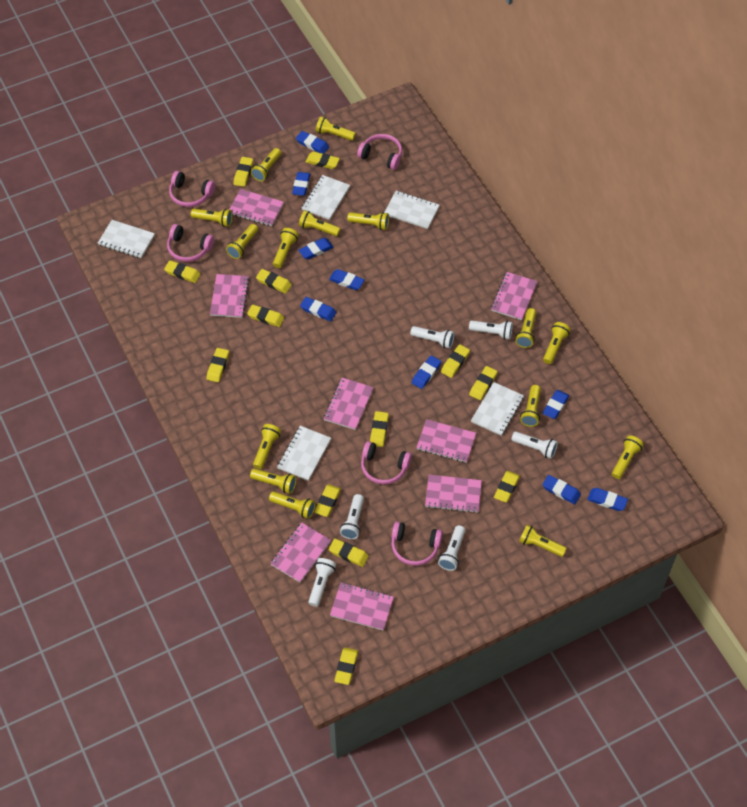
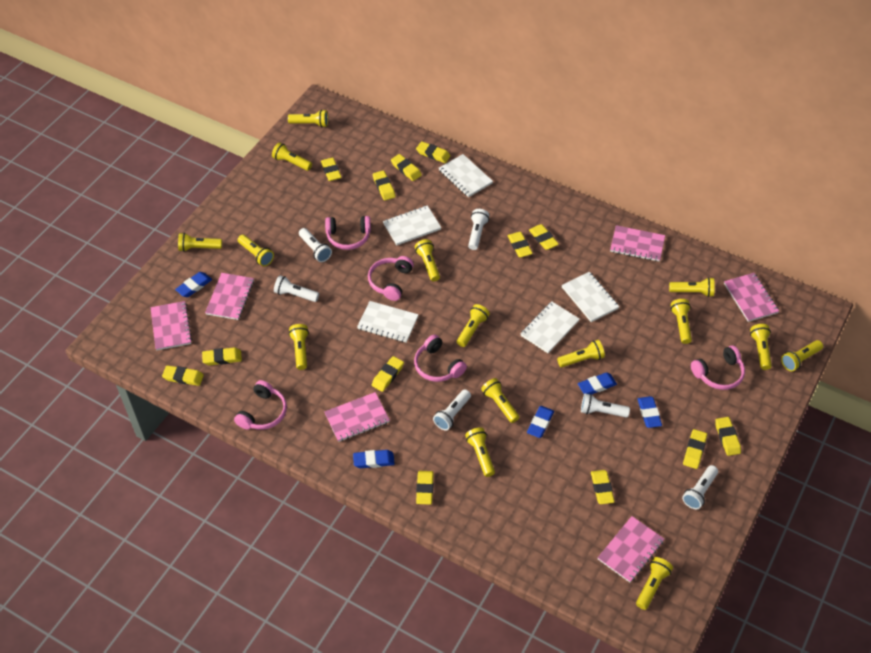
blue eraser: 9 -> 5
pink notebook: 8 -> 6

